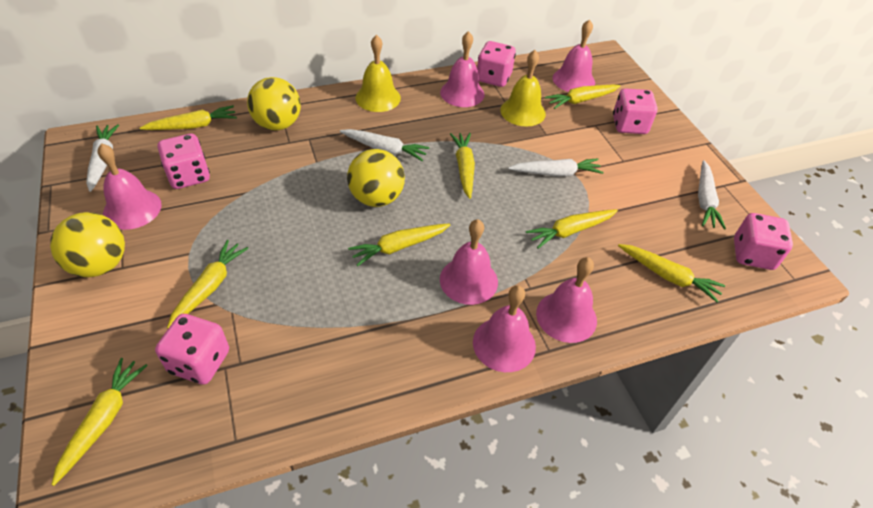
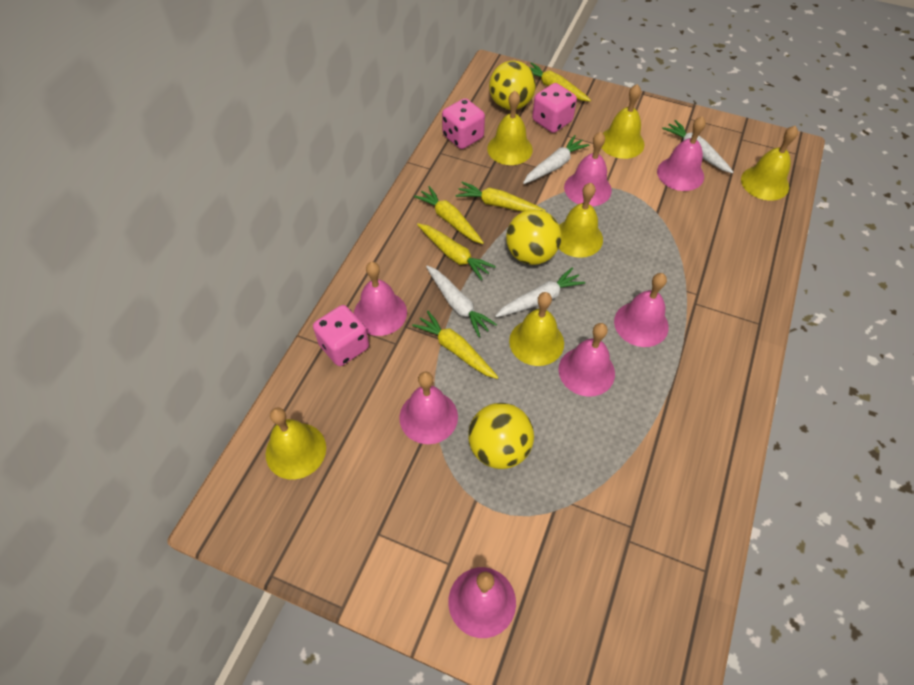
pink bell: 6 -> 7
pink dice: 5 -> 3
yellow bell: 2 -> 6
yellow carrot: 8 -> 5

